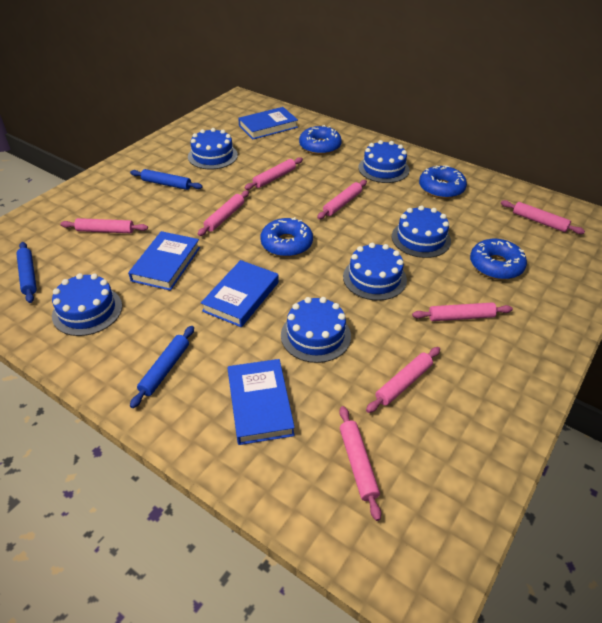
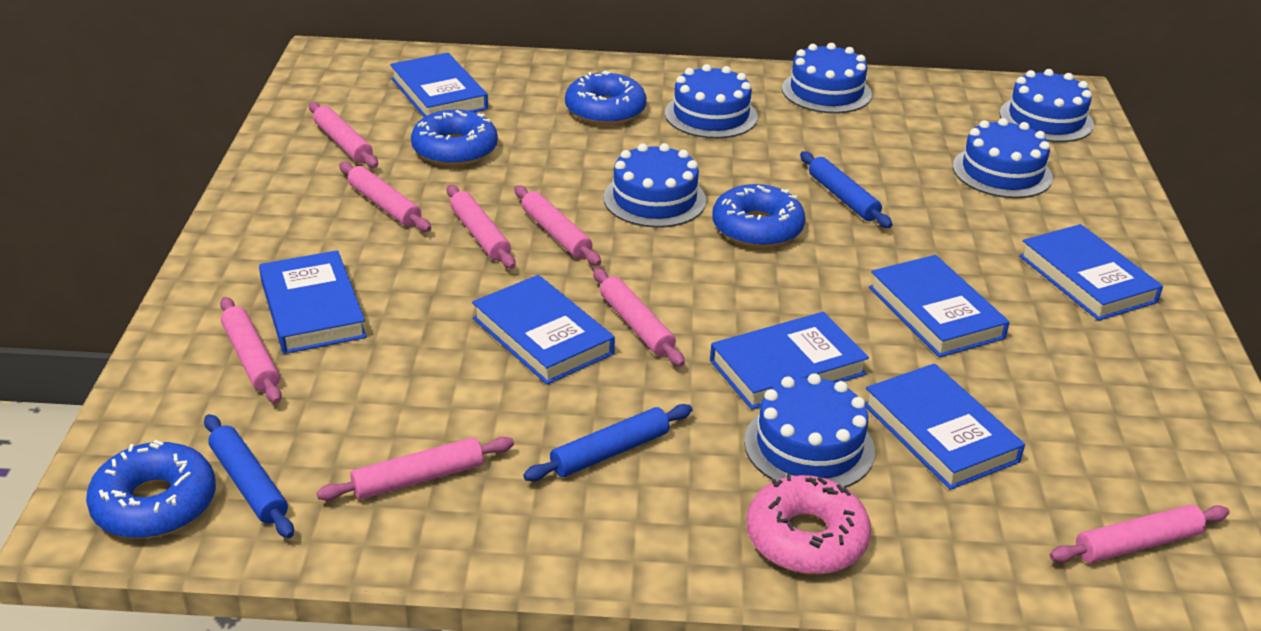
blue book: 4 -> 7
pink donut: 0 -> 1

